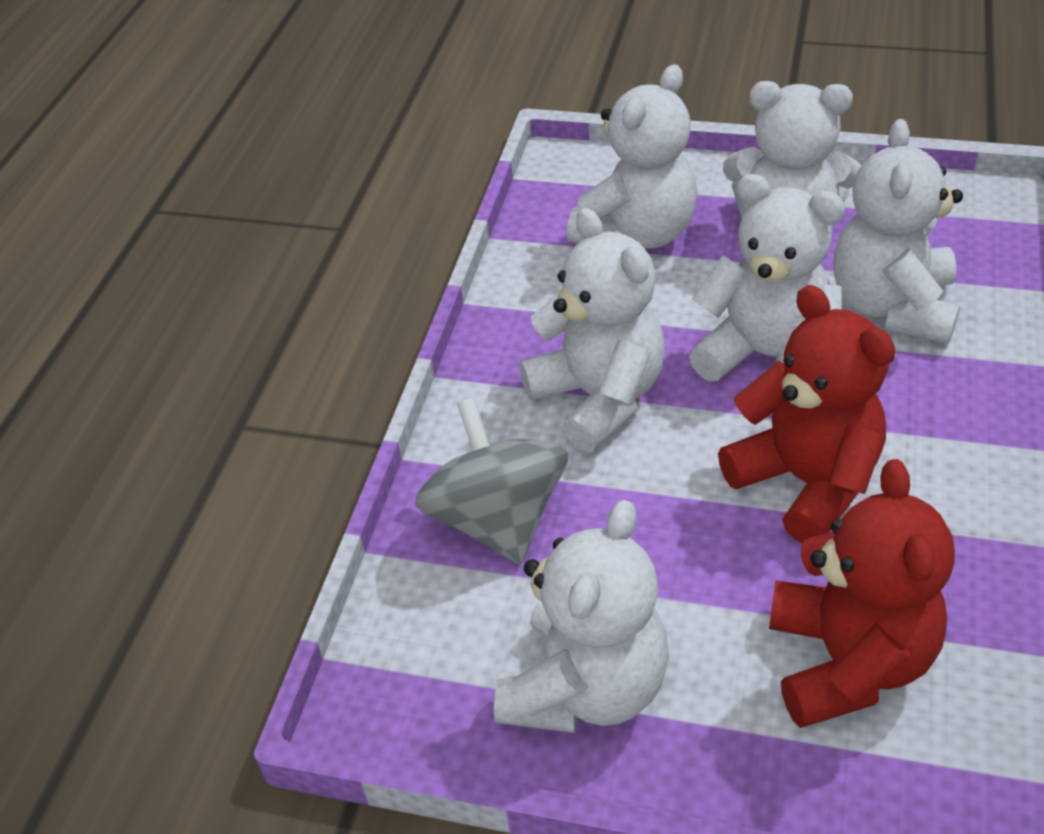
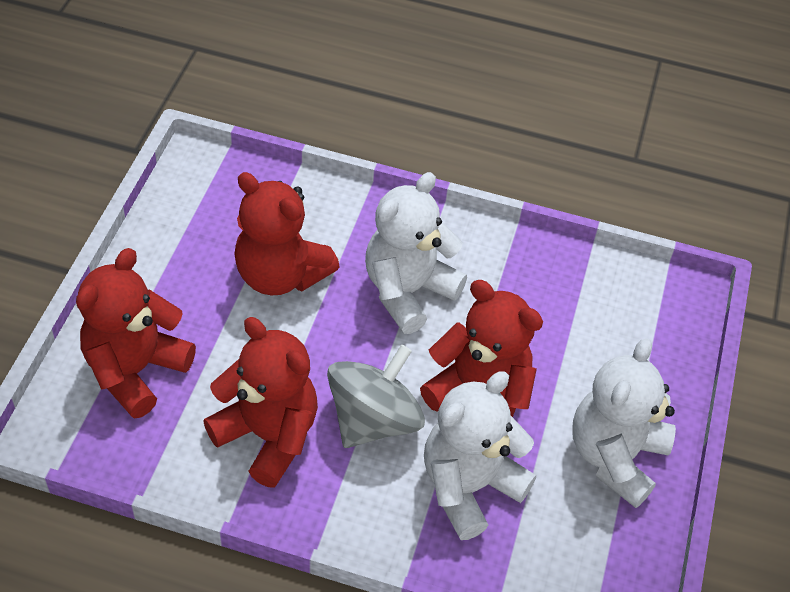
red teddy bear: 2 -> 4
white teddy bear: 6 -> 3

